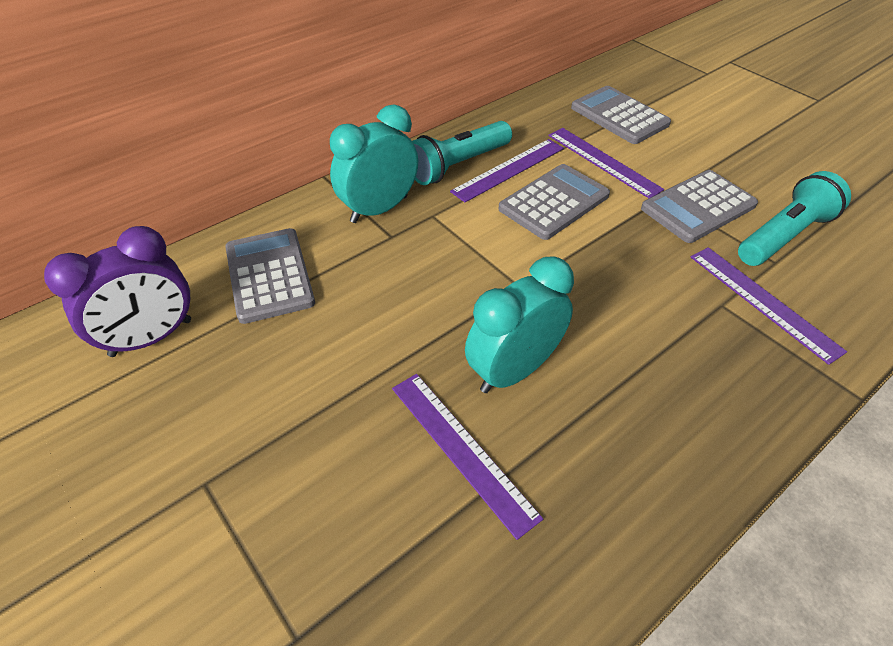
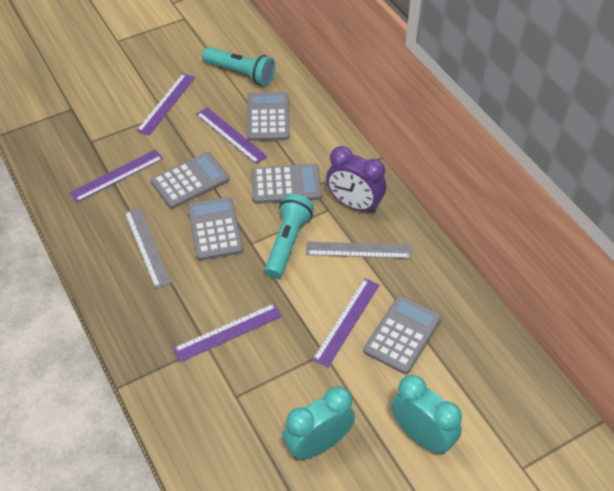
grey calculator: 4 -> 5
grey ruler: 0 -> 2
purple ruler: 4 -> 5

